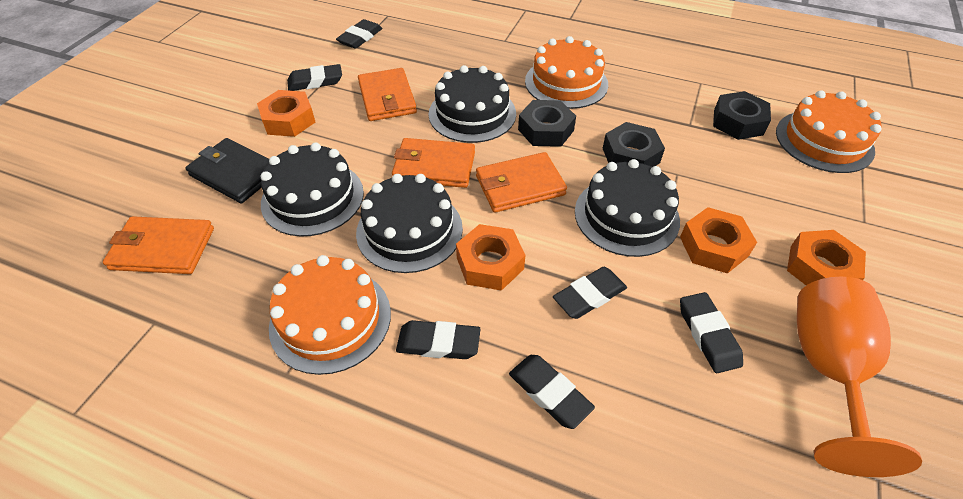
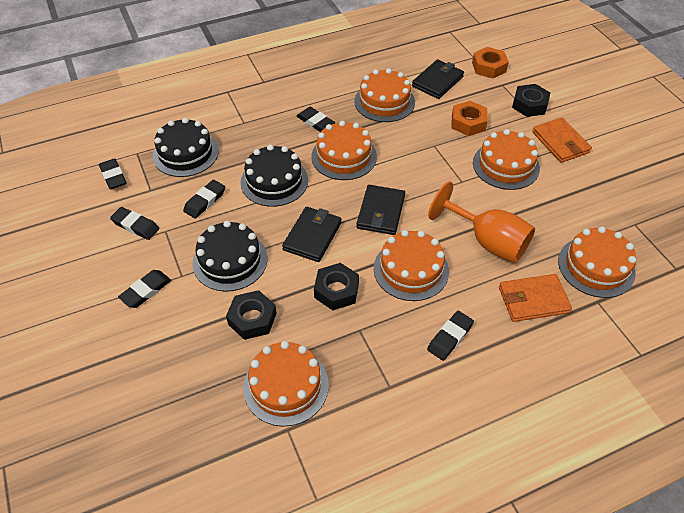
black cake: 4 -> 3
black wallet: 1 -> 3
orange cake: 3 -> 6
orange nut: 4 -> 2
orange wallet: 4 -> 2

